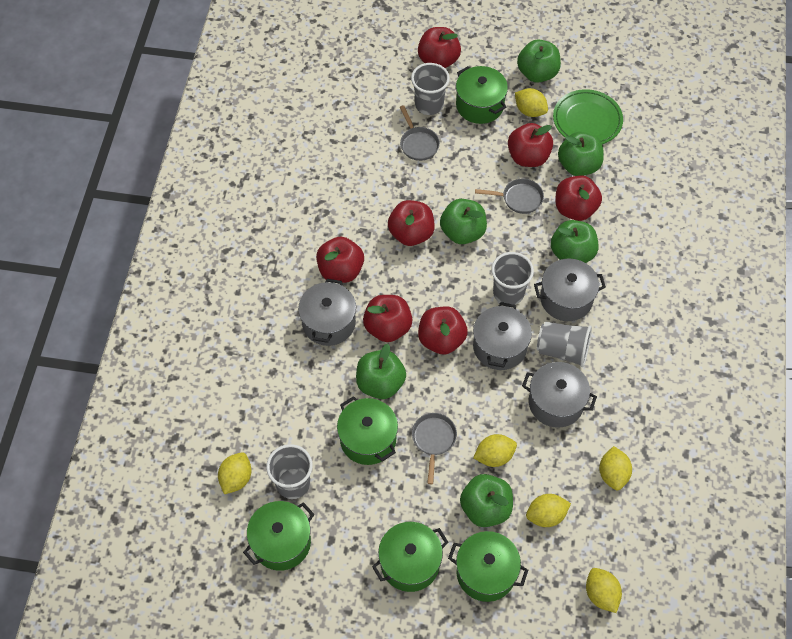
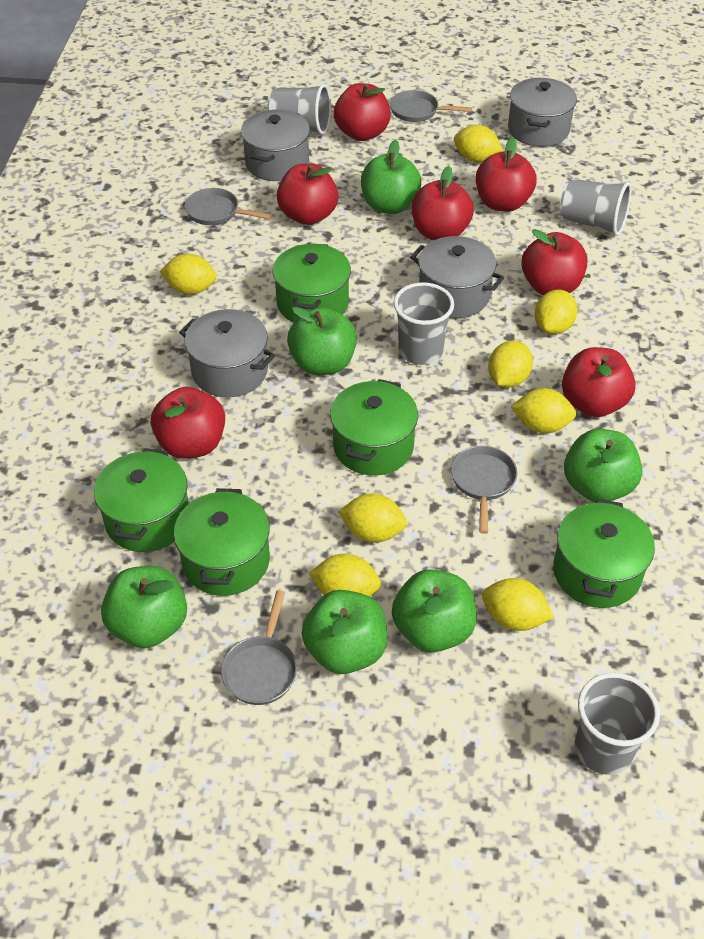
green plate: 1 -> 0
grey pan: 3 -> 4
yellow lemon: 6 -> 8

